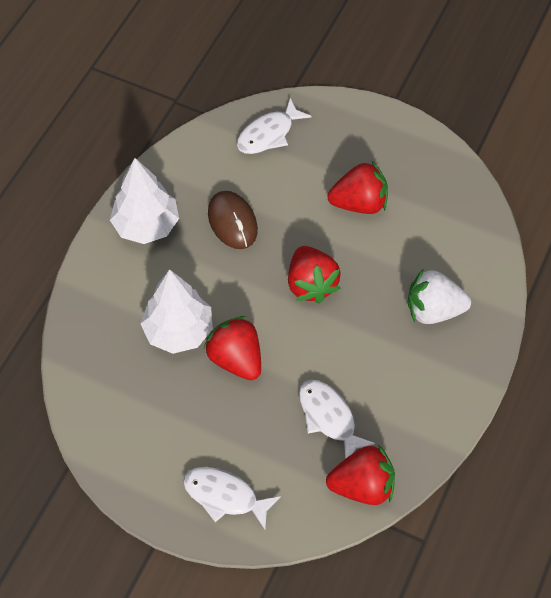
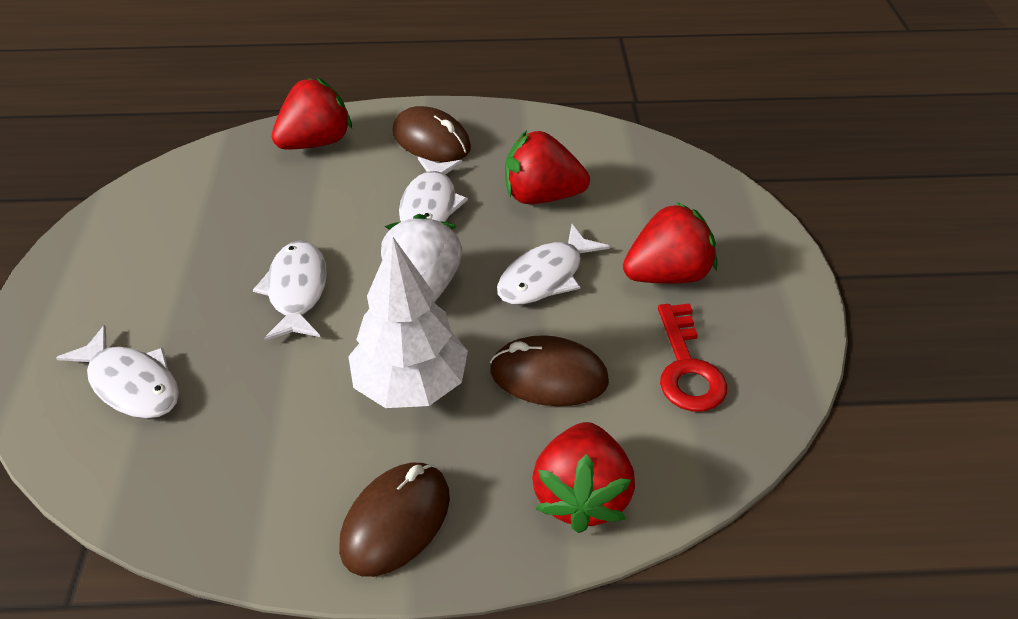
brown mouse: 1 -> 3
red key: 0 -> 1
white fish: 3 -> 4
white tree: 2 -> 1

